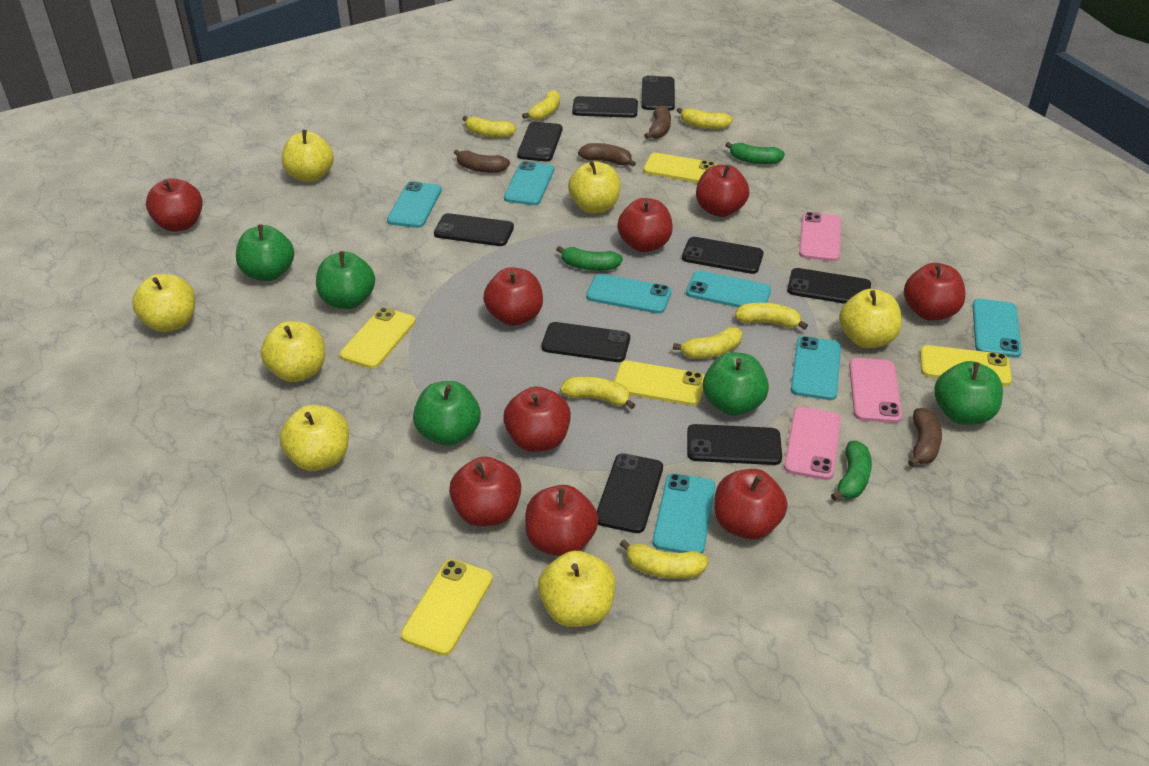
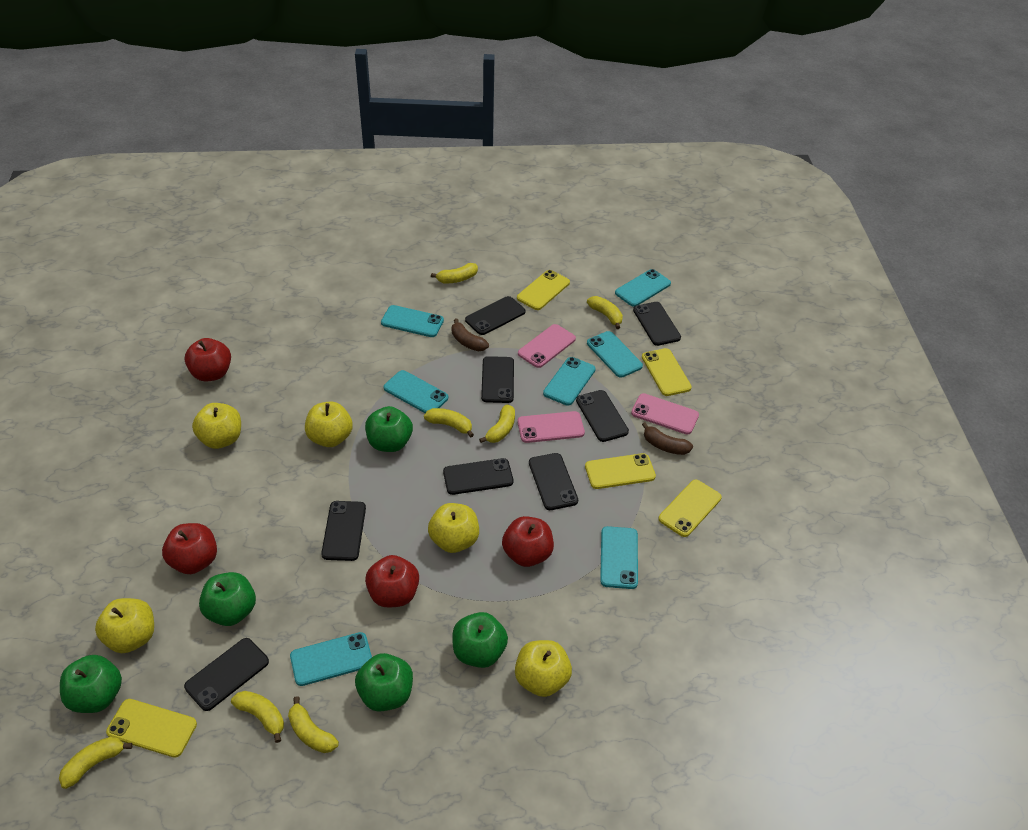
black phone: 9 -> 8
brown banana: 4 -> 2
green banana: 3 -> 0
red apple: 9 -> 4
yellow apple: 7 -> 5

